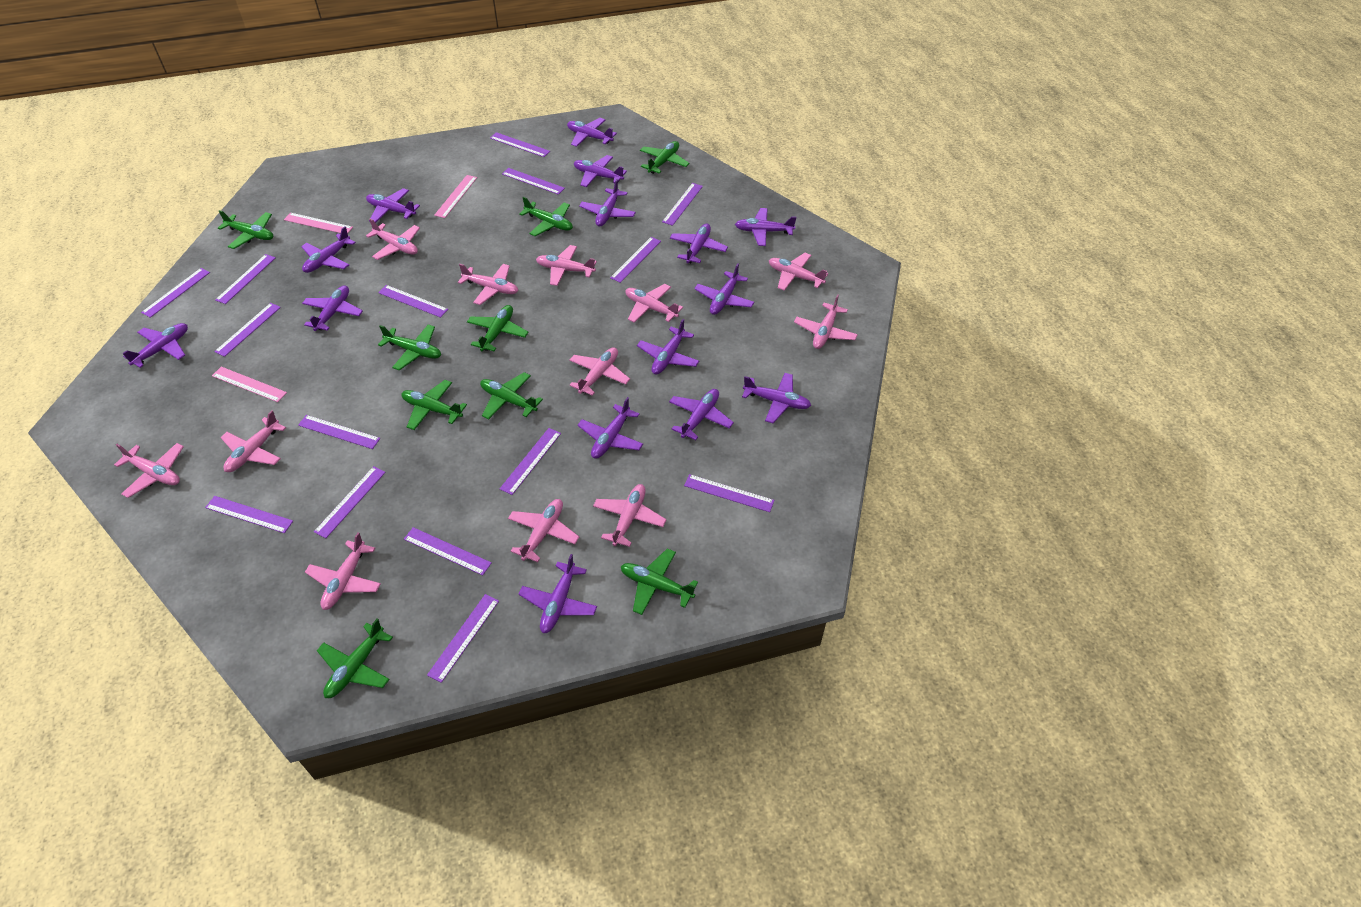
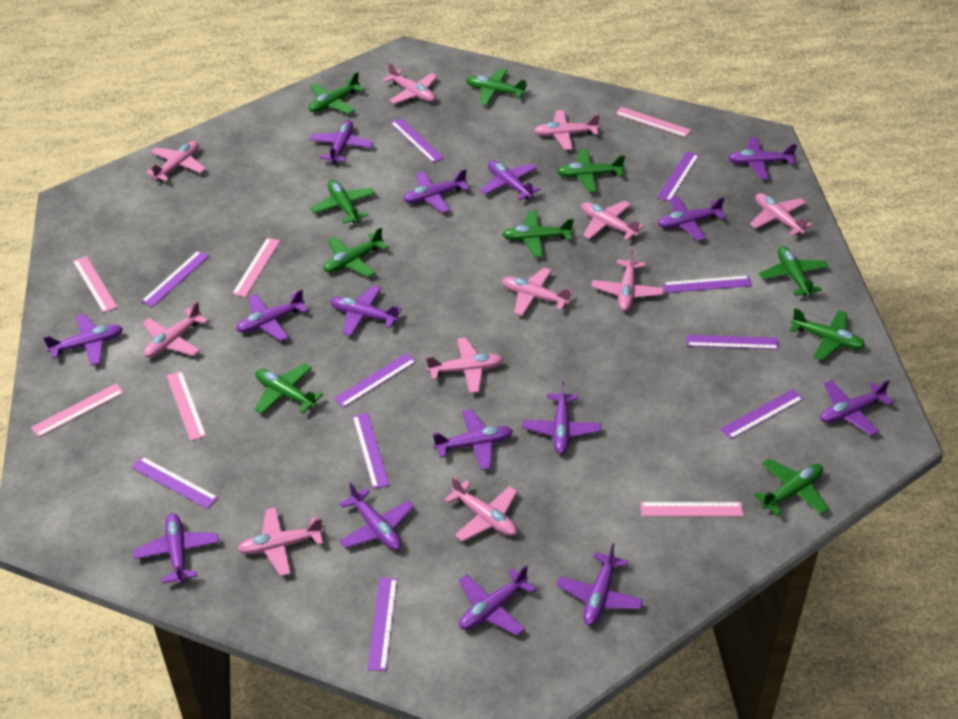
green plane: 9 -> 10
pink plane: 12 -> 11
pink ruler: 3 -> 6
purple ruler: 15 -> 10

